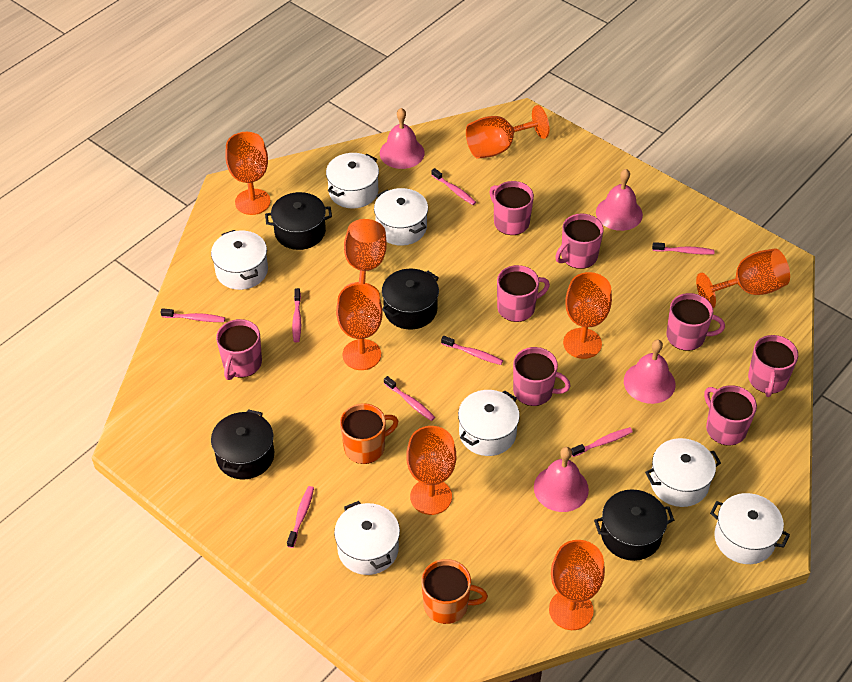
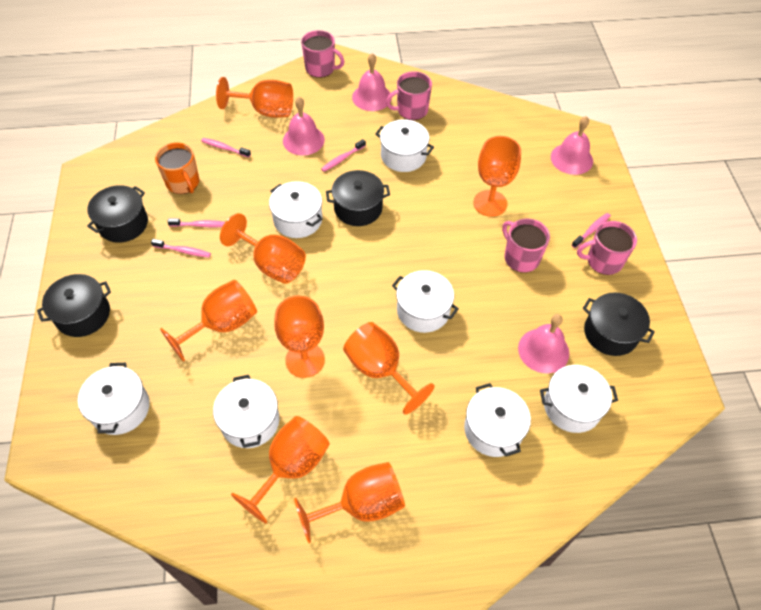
orange mug: 2 -> 1
pink mug: 8 -> 4
pink toothbrush: 8 -> 5

